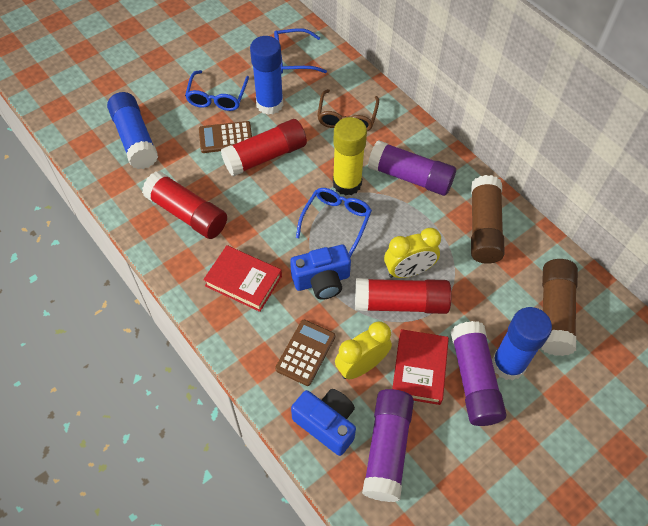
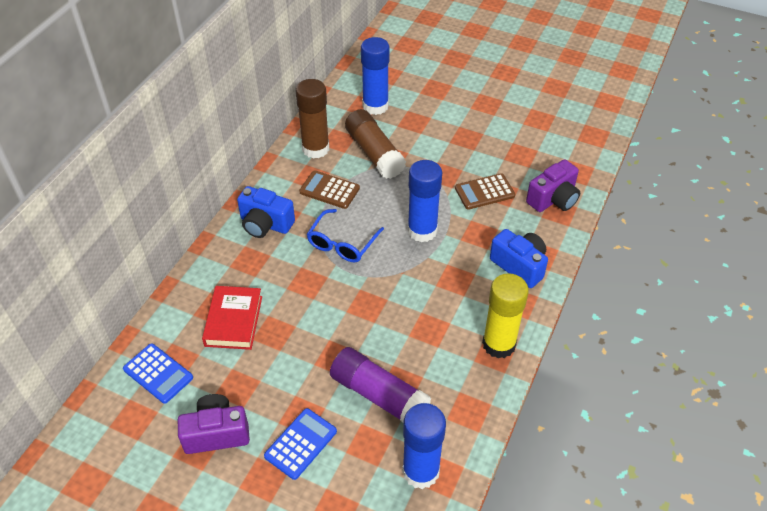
blue calculator: 0 -> 2
blue glasses: 3 -> 1
brown glasses: 1 -> 0
purple camera: 0 -> 2
purple glue stick: 3 -> 1
red book: 2 -> 1
red glue stick: 3 -> 0
yellow clock: 2 -> 0

